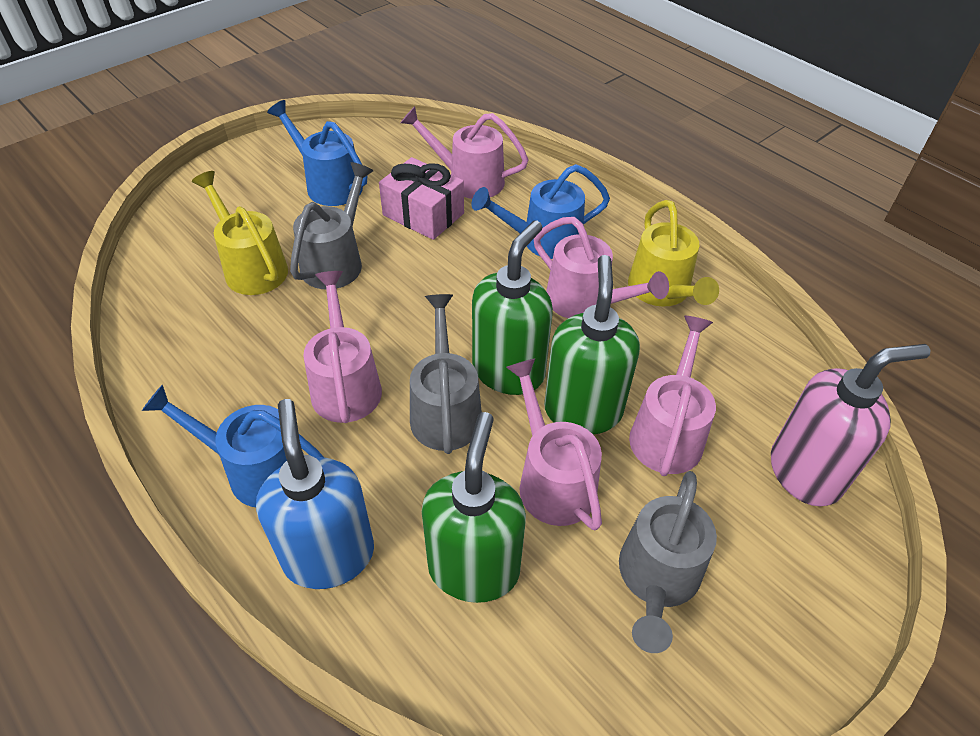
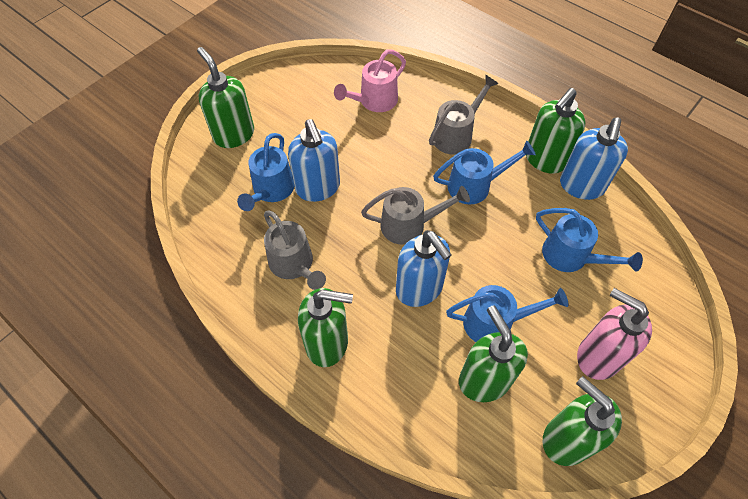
blue soap dispenser: 1 -> 3
blue watering can: 3 -> 4
green soap dispenser: 3 -> 5
pink gift: 1 -> 0
pink watering can: 5 -> 1
yellow watering can: 2 -> 0

